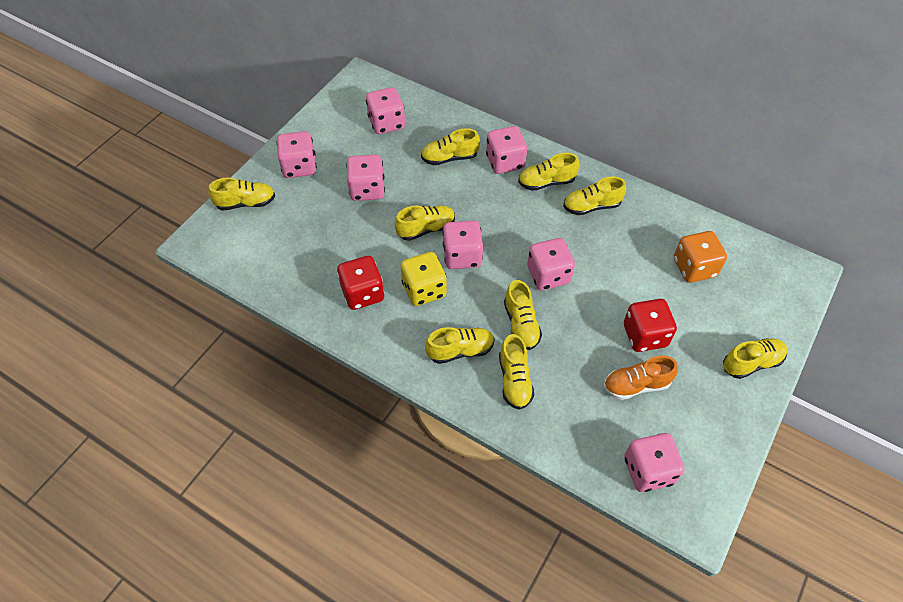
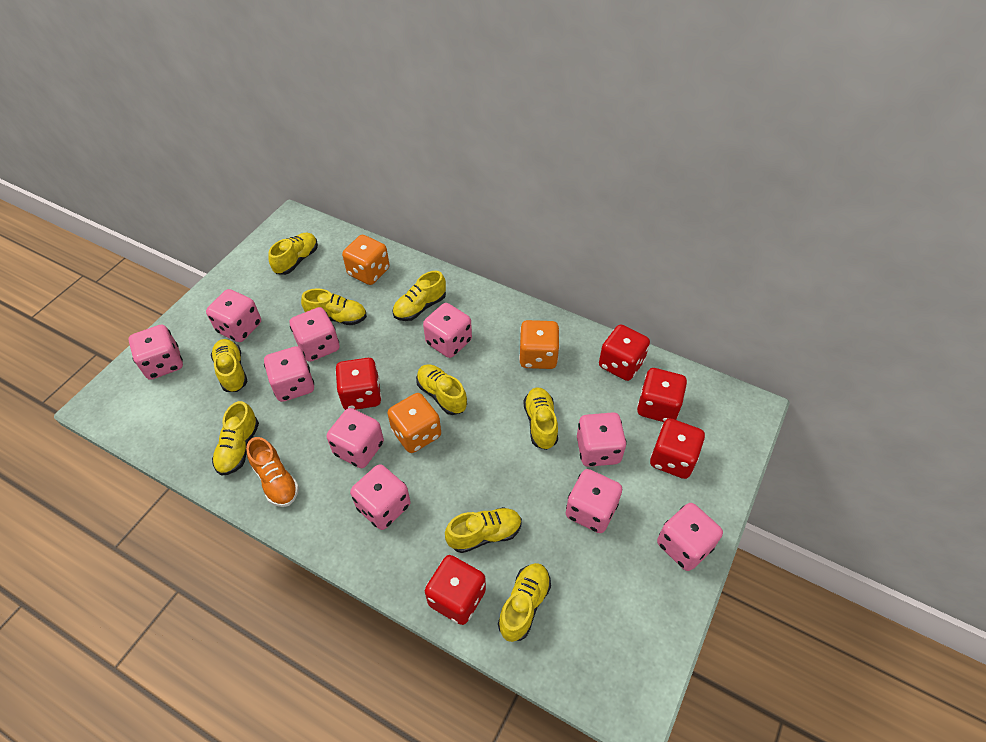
orange dice: 1 -> 3
pink dice: 7 -> 10
red dice: 2 -> 5
yellow dice: 1 -> 0

